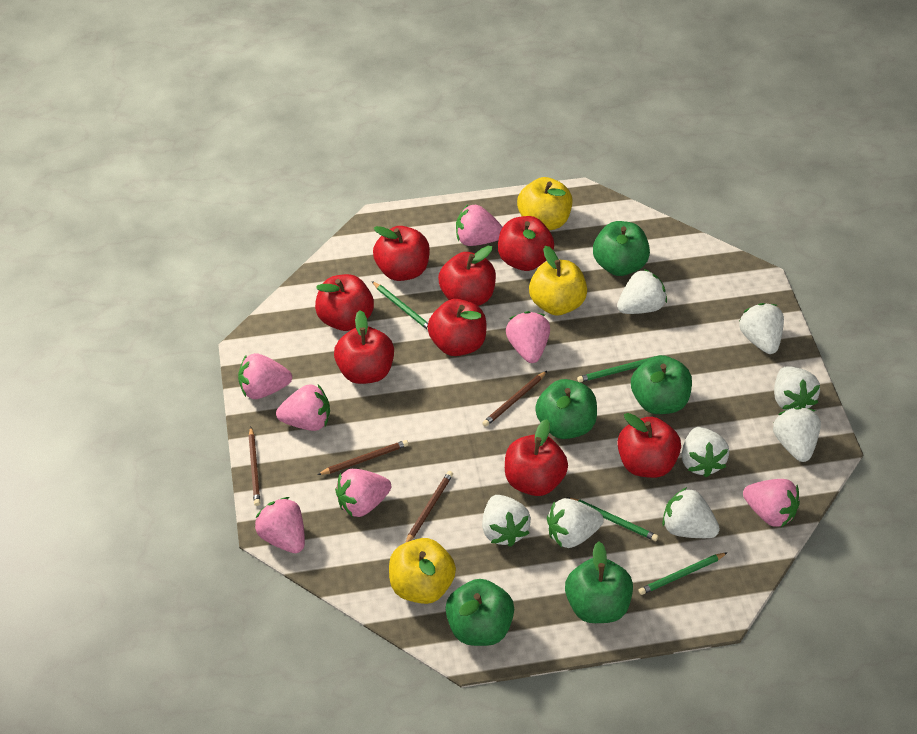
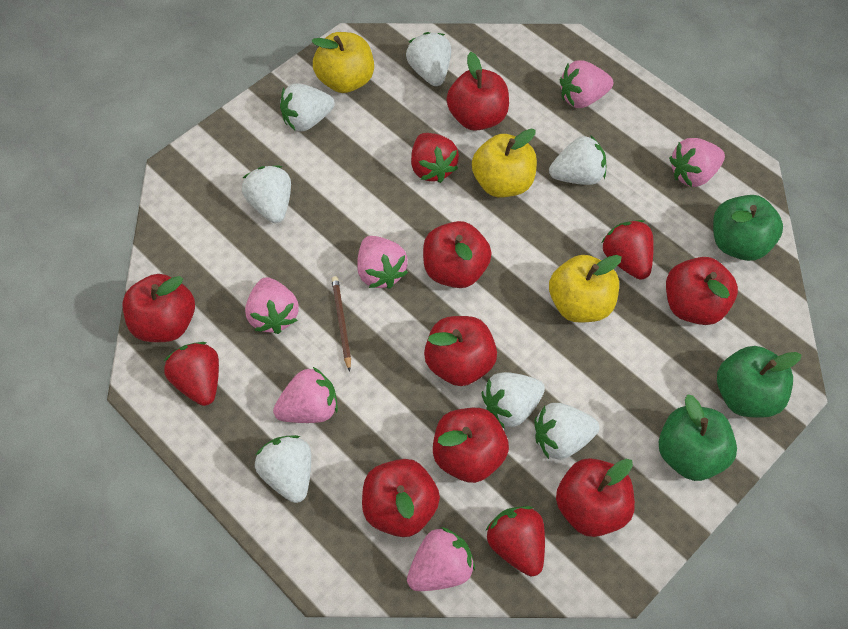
brown pencil: 4 -> 1
green apple: 5 -> 3
green pencil: 4 -> 0
pink strawberry: 7 -> 6
red strawberry: 0 -> 4
white strawberry: 8 -> 7

